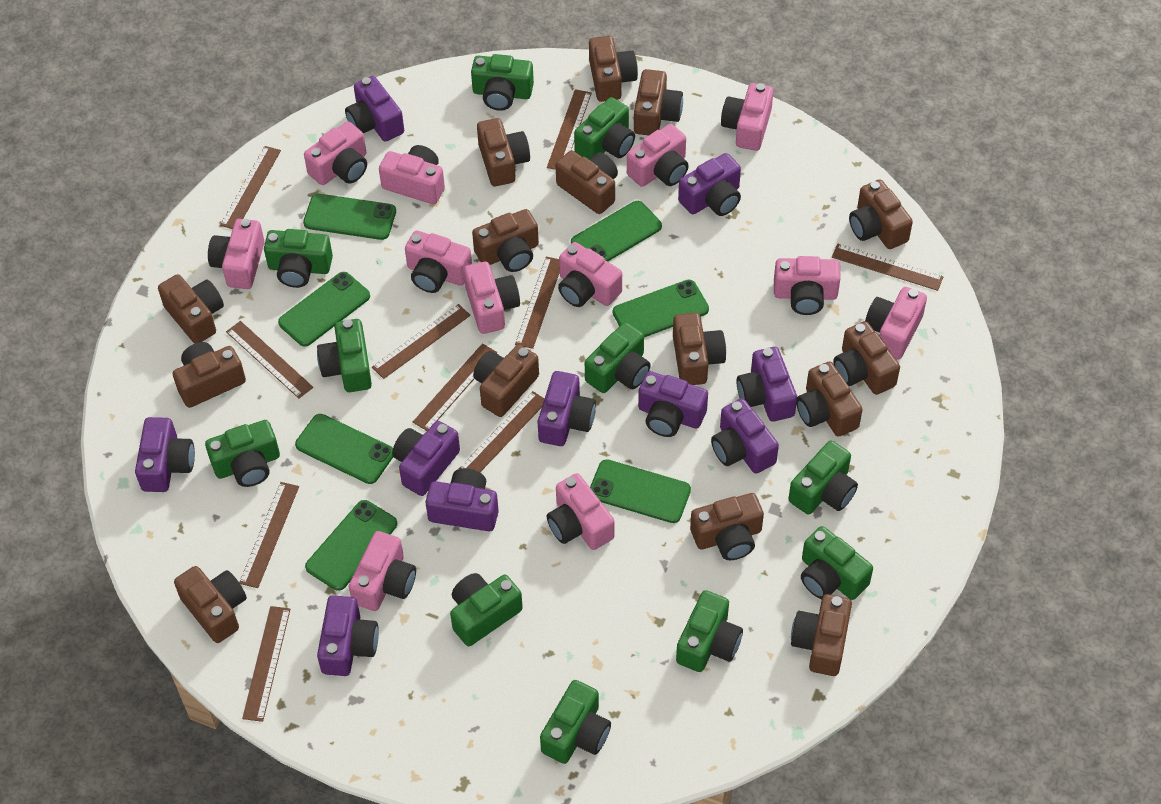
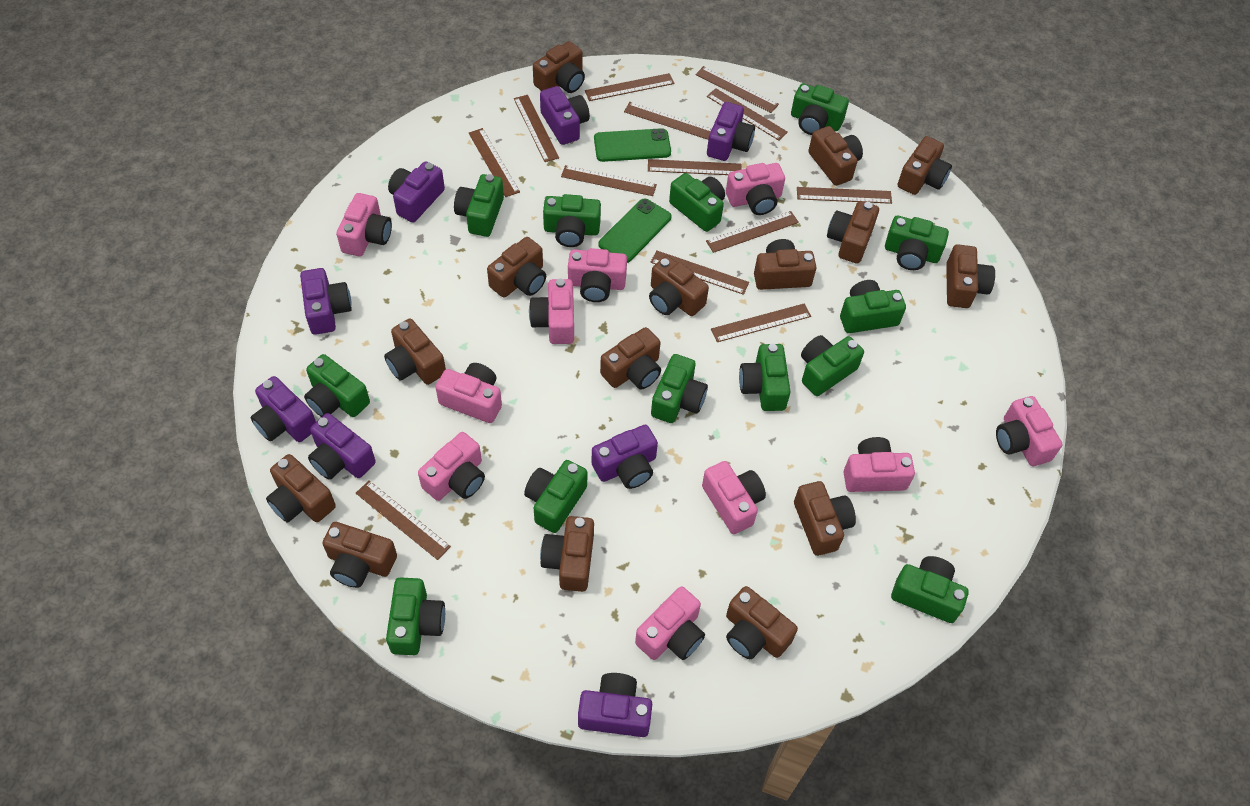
brown ruler: 10 -> 13
green camera: 11 -> 13
green phone: 7 -> 2
pink camera: 12 -> 10
purple camera: 10 -> 8

